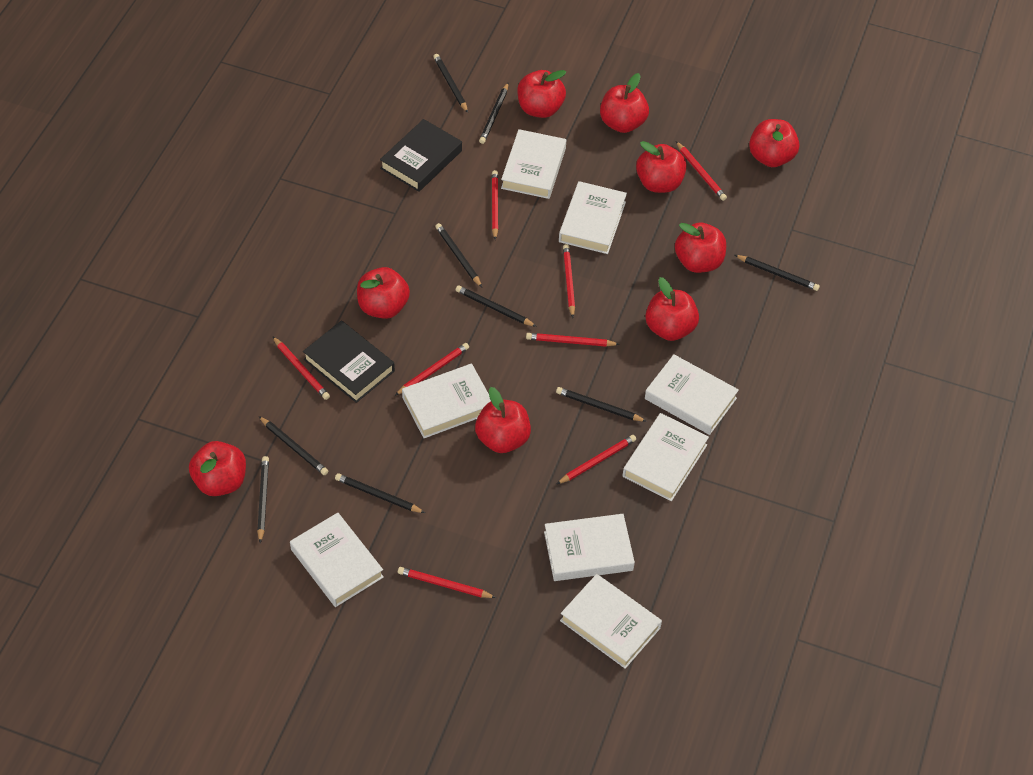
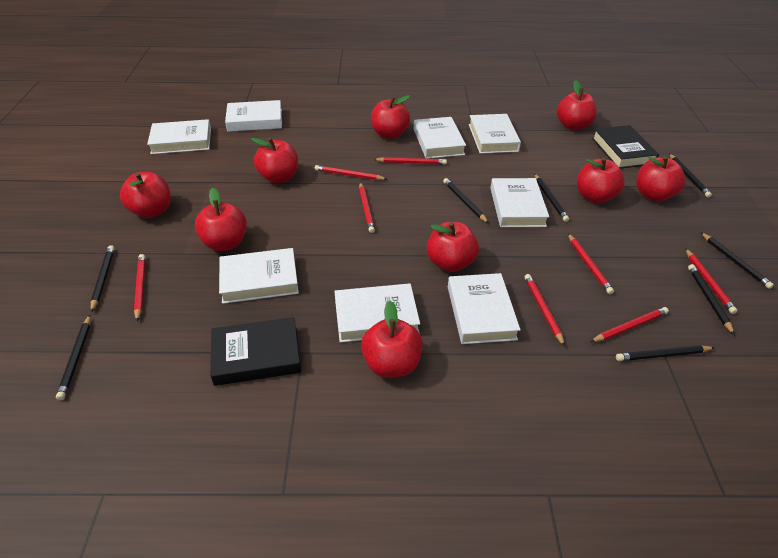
black pencil: 9 -> 8

